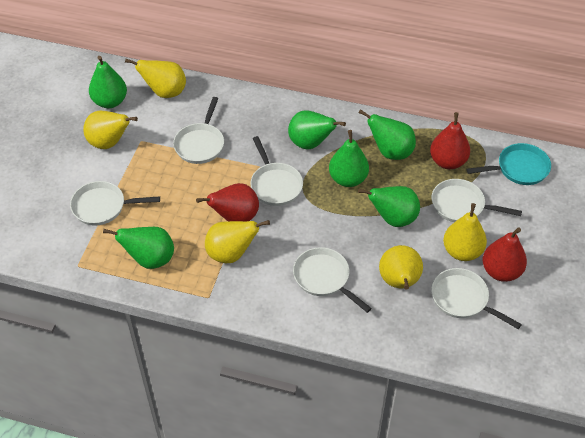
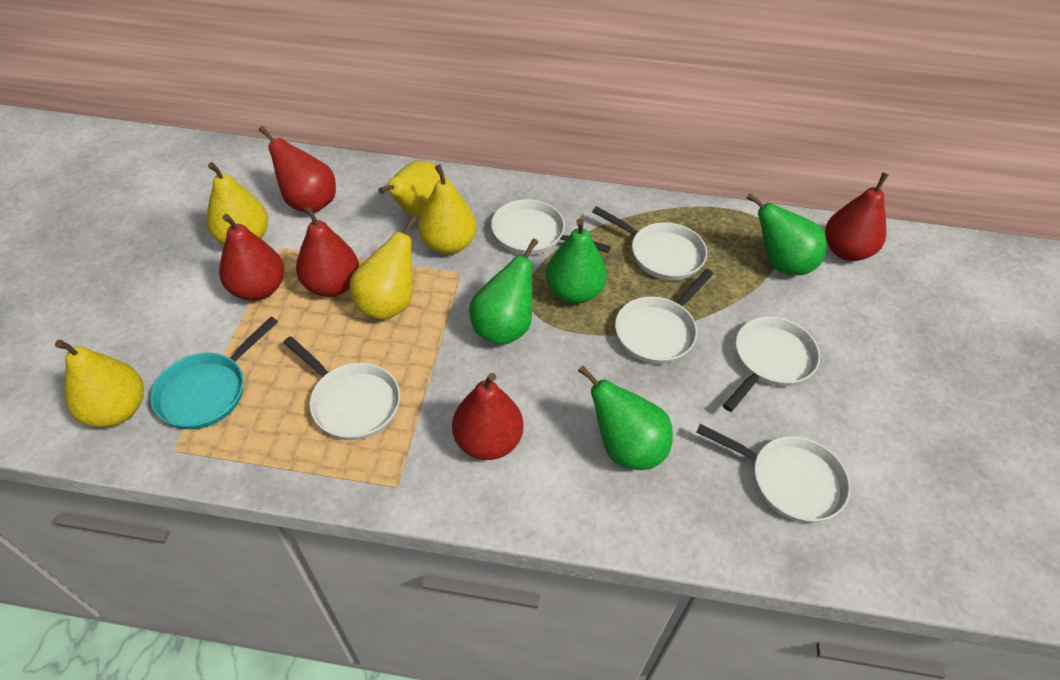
green pear: 6 -> 4
red pear: 3 -> 5

